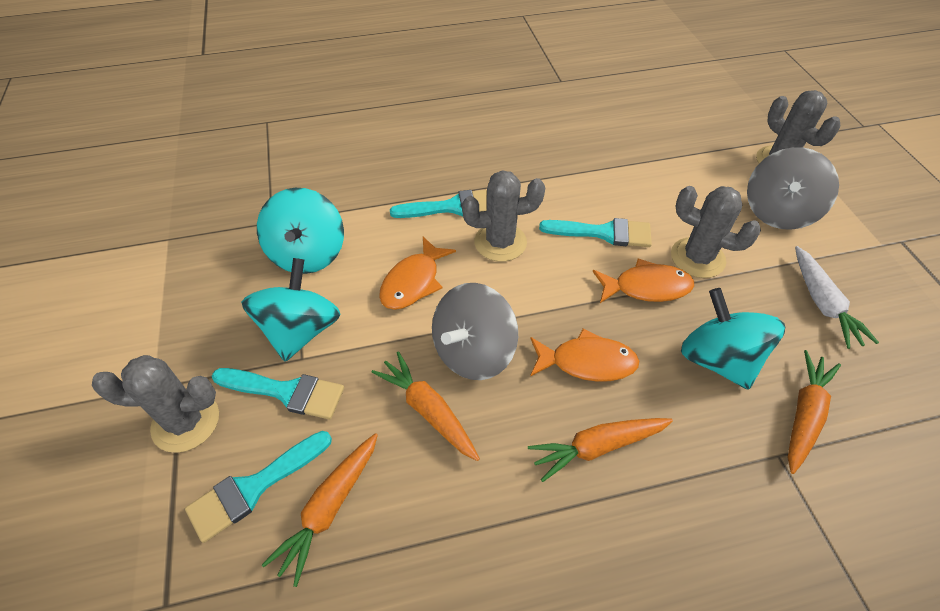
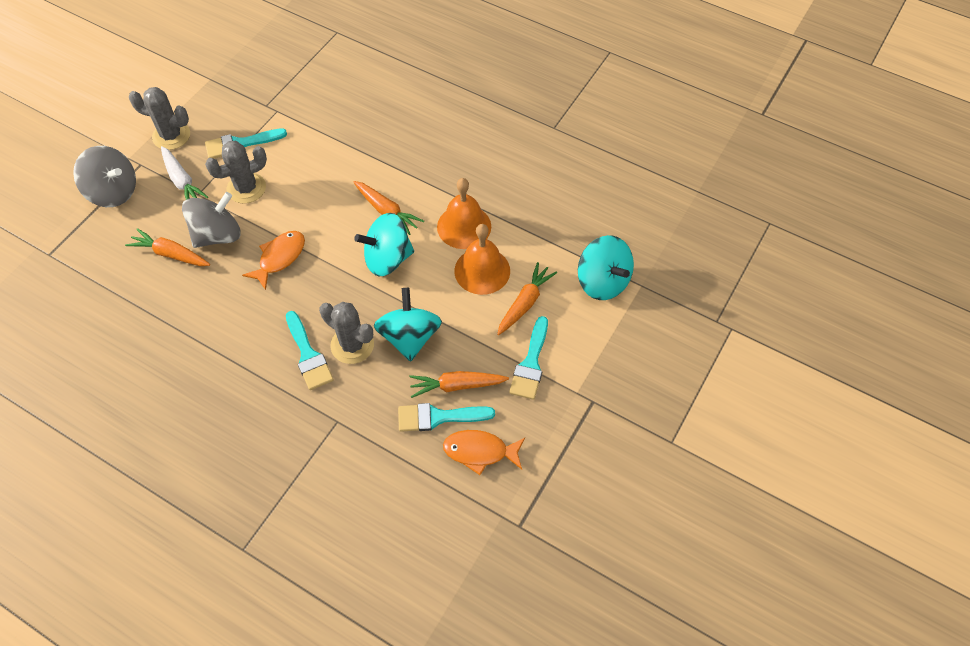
grey cactus: 4 -> 3
orange bell: 0 -> 2
orange fish: 3 -> 2

